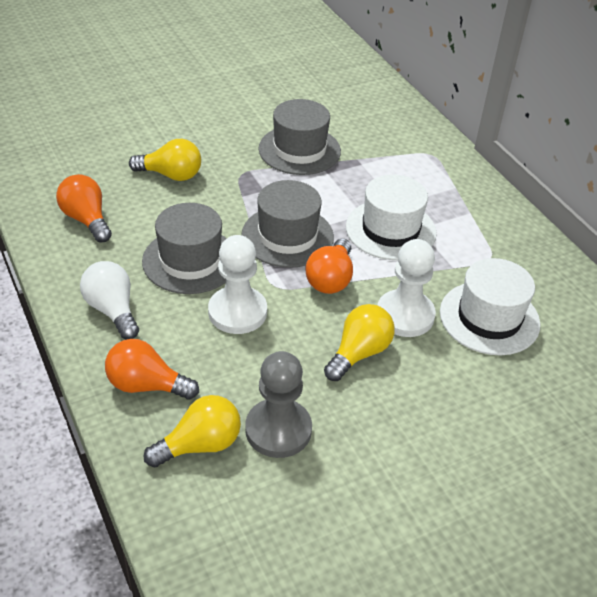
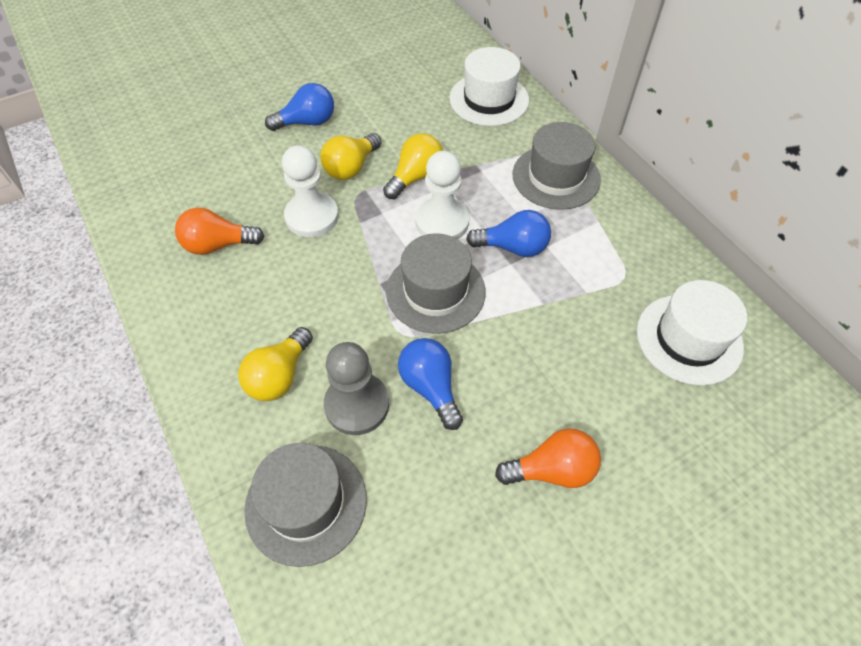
blue light bulb: 0 -> 3
orange light bulb: 3 -> 2
white light bulb: 1 -> 0

